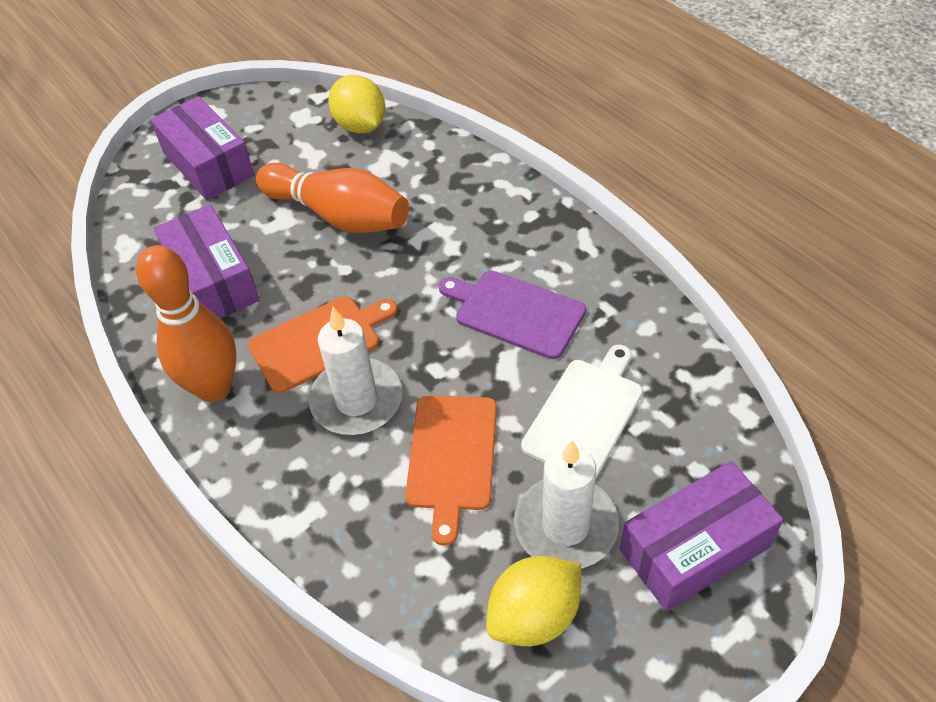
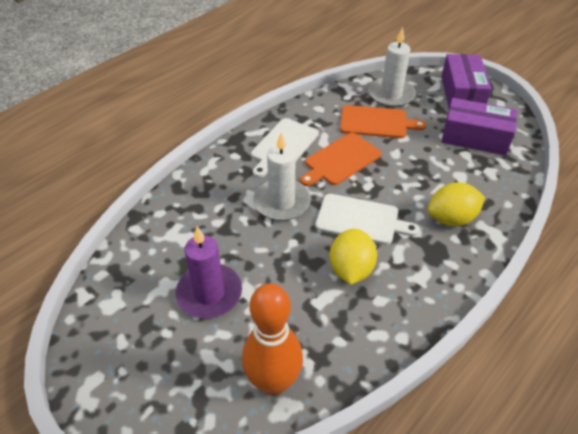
orange bowling pin: 2 -> 1
purple box: 3 -> 2
purple candle: 0 -> 1
purple cutting board: 1 -> 0
white cutting board: 1 -> 2

